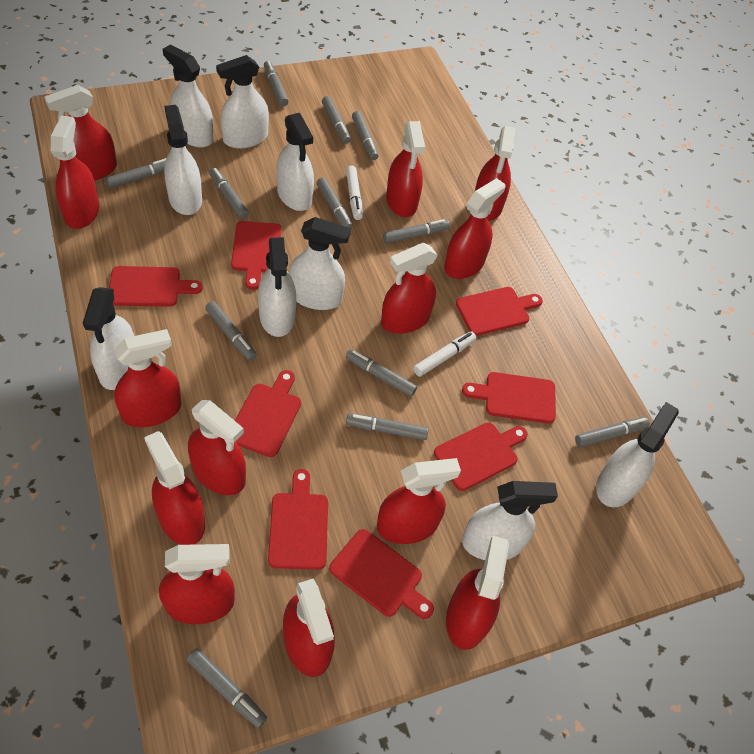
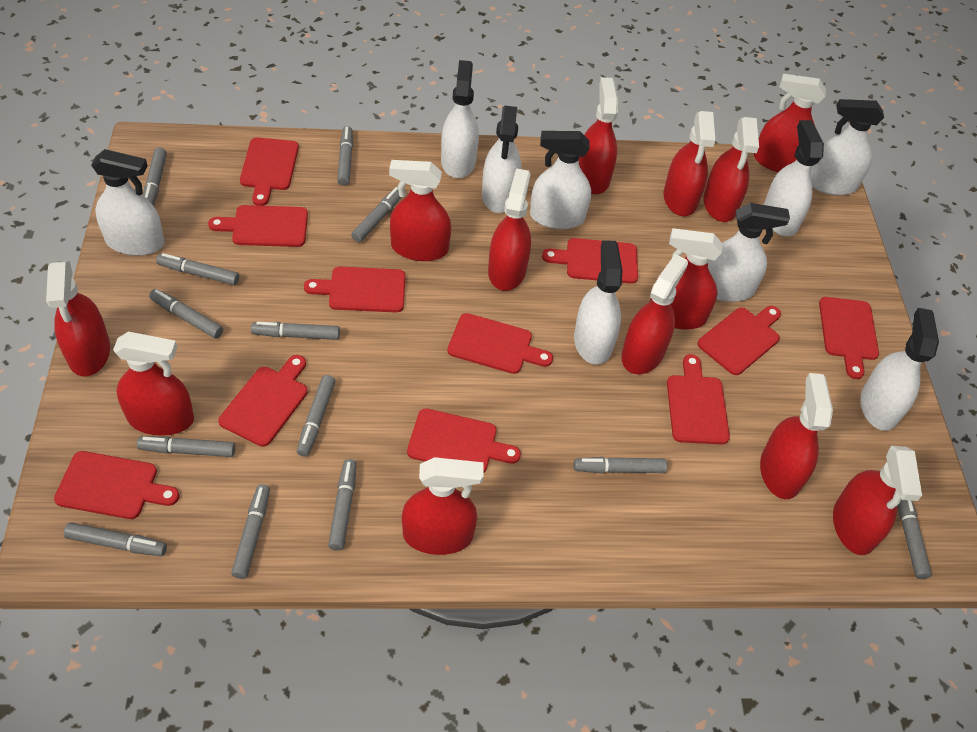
grey marker: 12 -> 13
red cutting board: 8 -> 11
white marker: 2 -> 0

